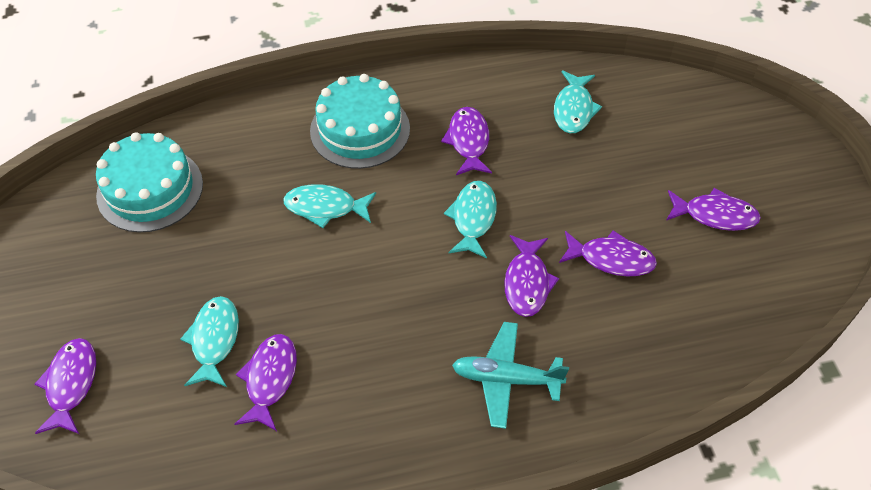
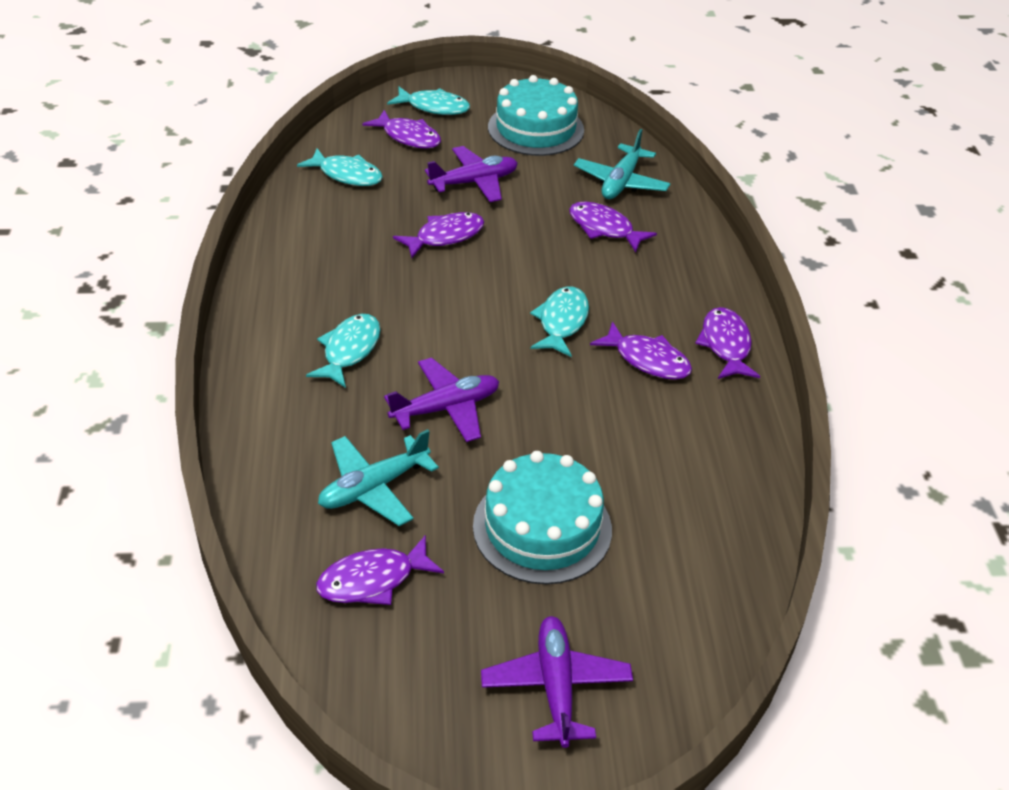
purple plane: 0 -> 3
turquoise plane: 1 -> 2

